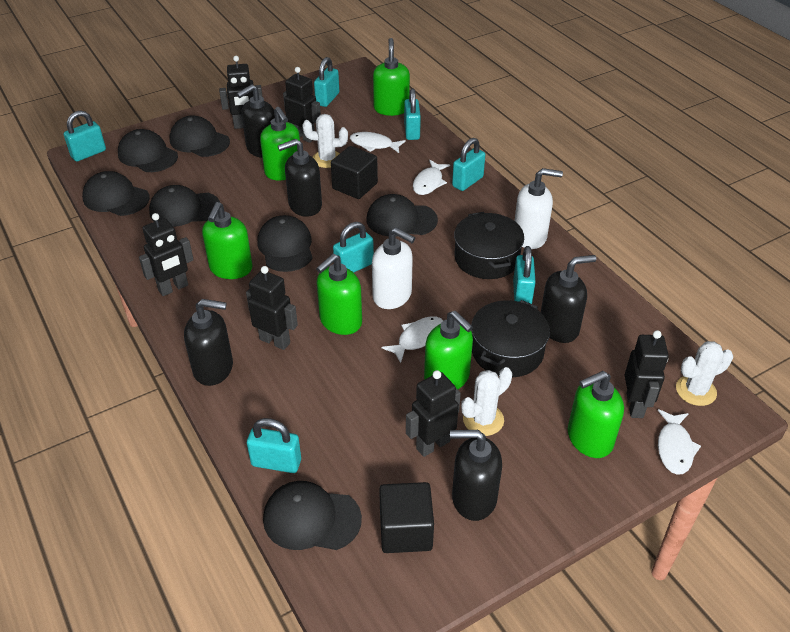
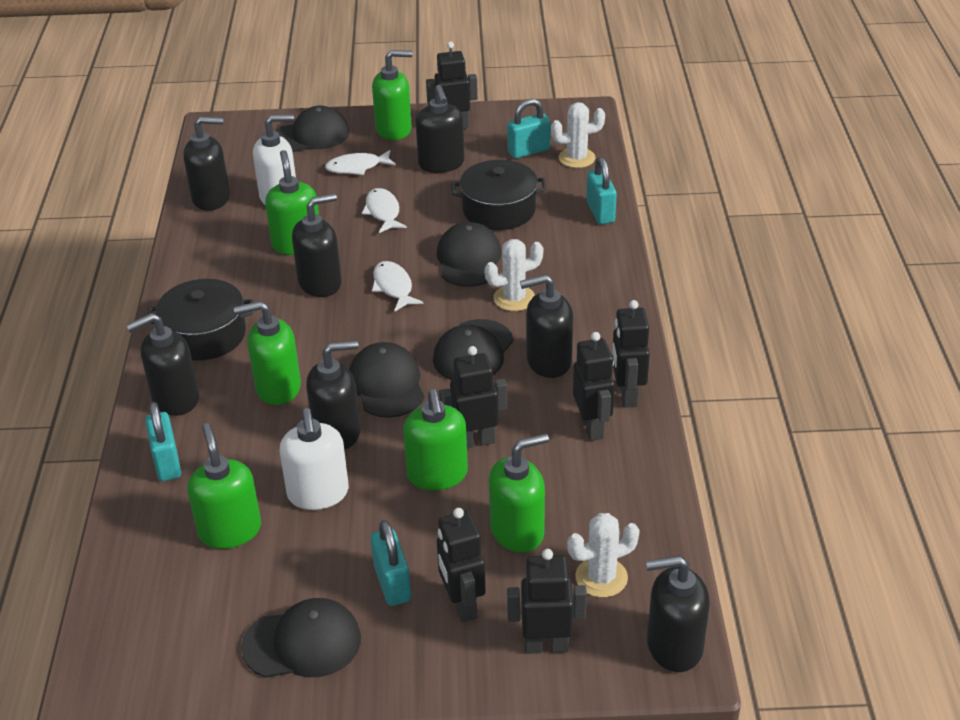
black cap: 7 -> 5
black cube: 2 -> 0
black soap dispenser: 5 -> 7
turquoise padlock: 7 -> 4
white fish: 4 -> 3

